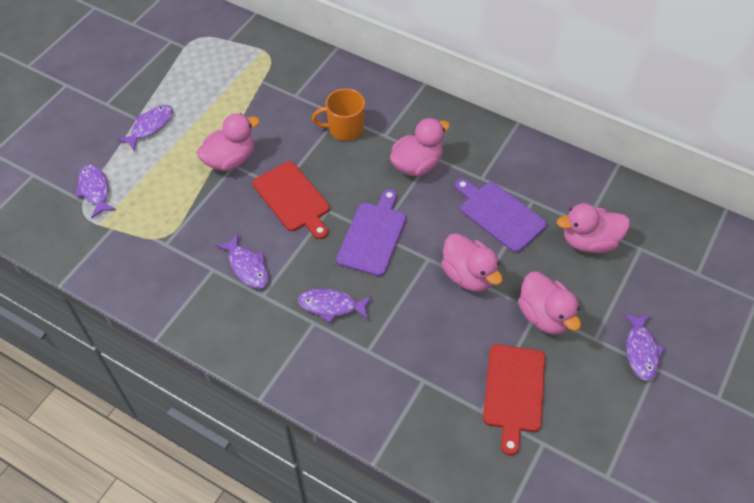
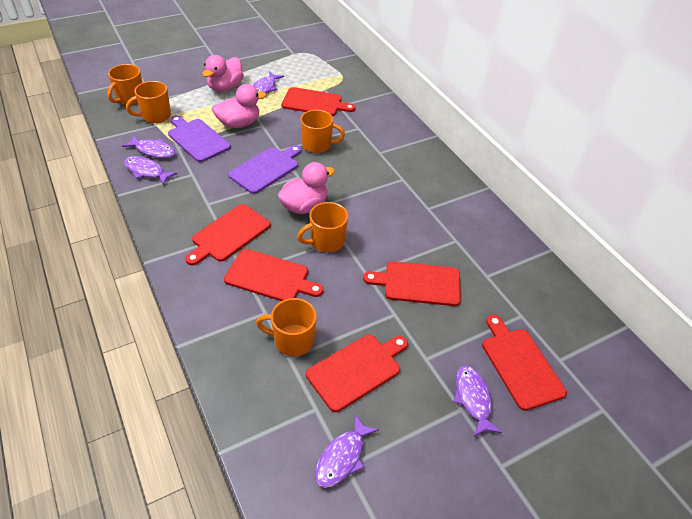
orange mug: 1 -> 5
pink duck: 5 -> 3
red cutting board: 2 -> 6

